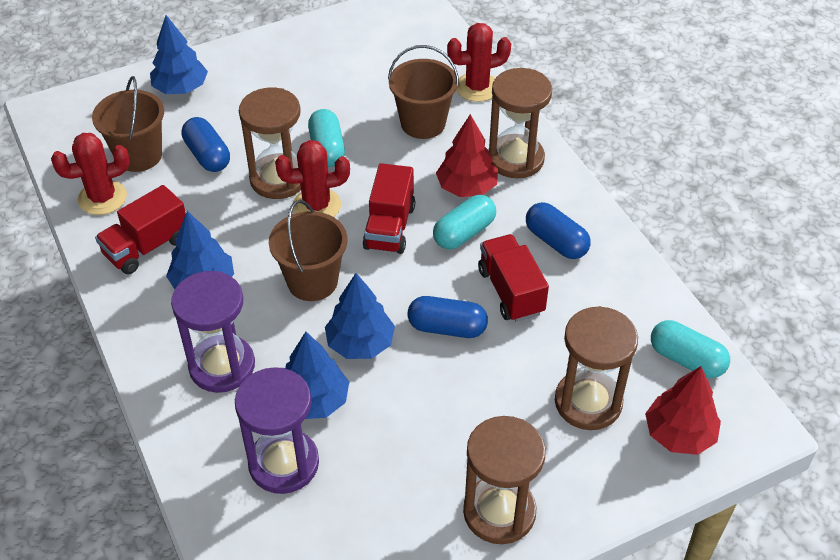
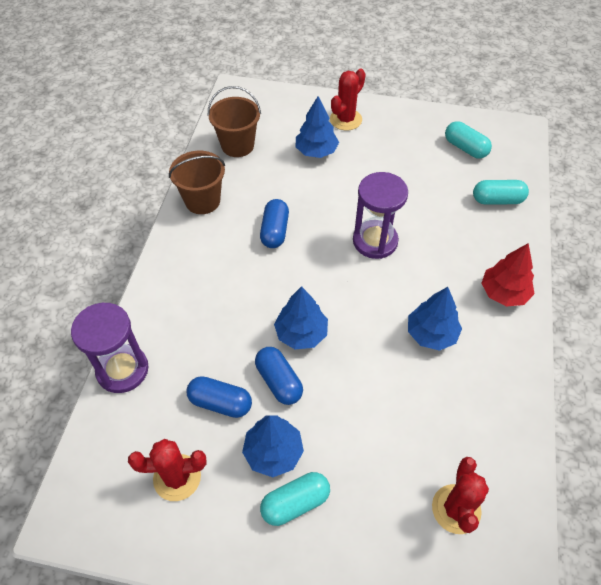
brown bucket: 3 -> 2
brown hourglass: 4 -> 0
red tree: 2 -> 1
red truck: 3 -> 0

